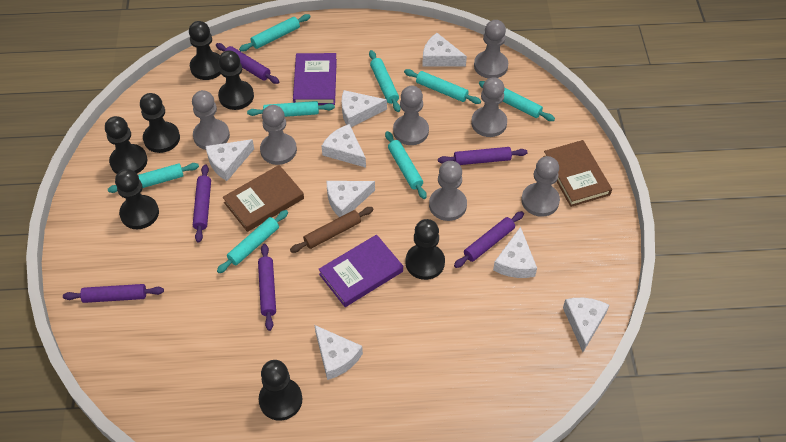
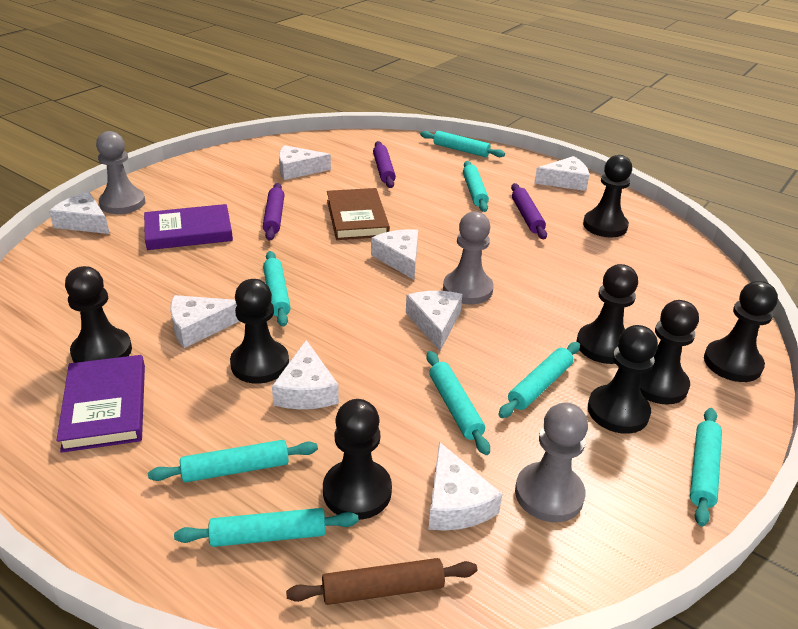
black pawn: 7 -> 8
brown book: 2 -> 1
grey pawn: 7 -> 3
purple rolling pin: 6 -> 3

